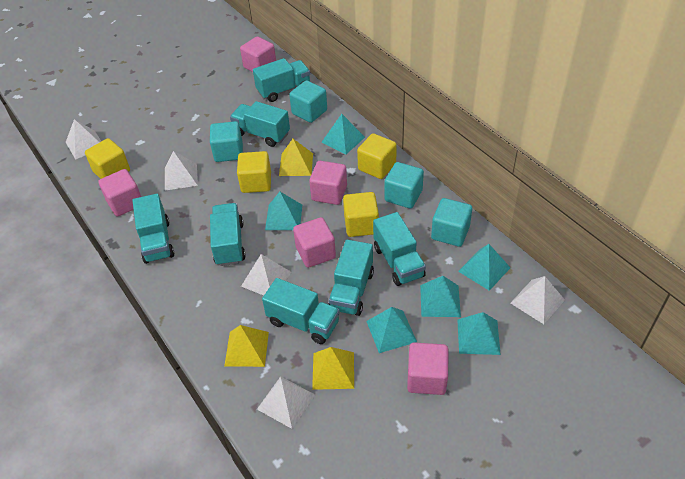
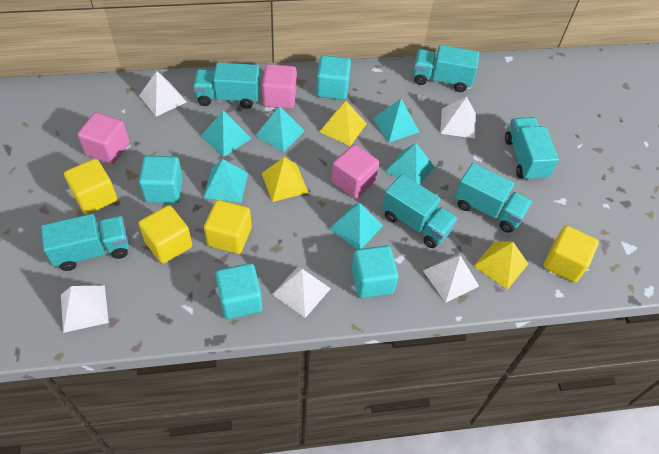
pink cube: 5 -> 3
turquoise truck: 7 -> 6

